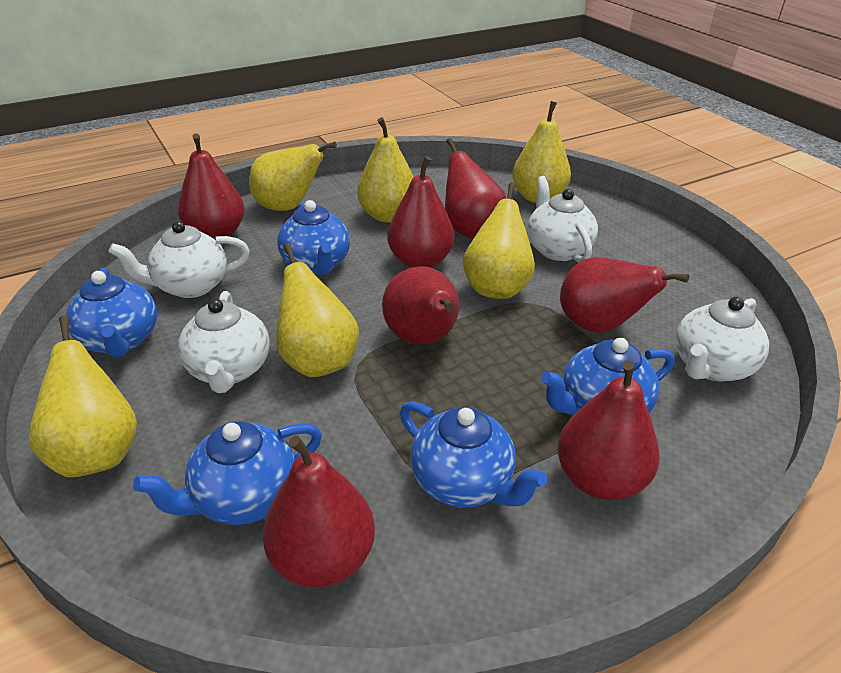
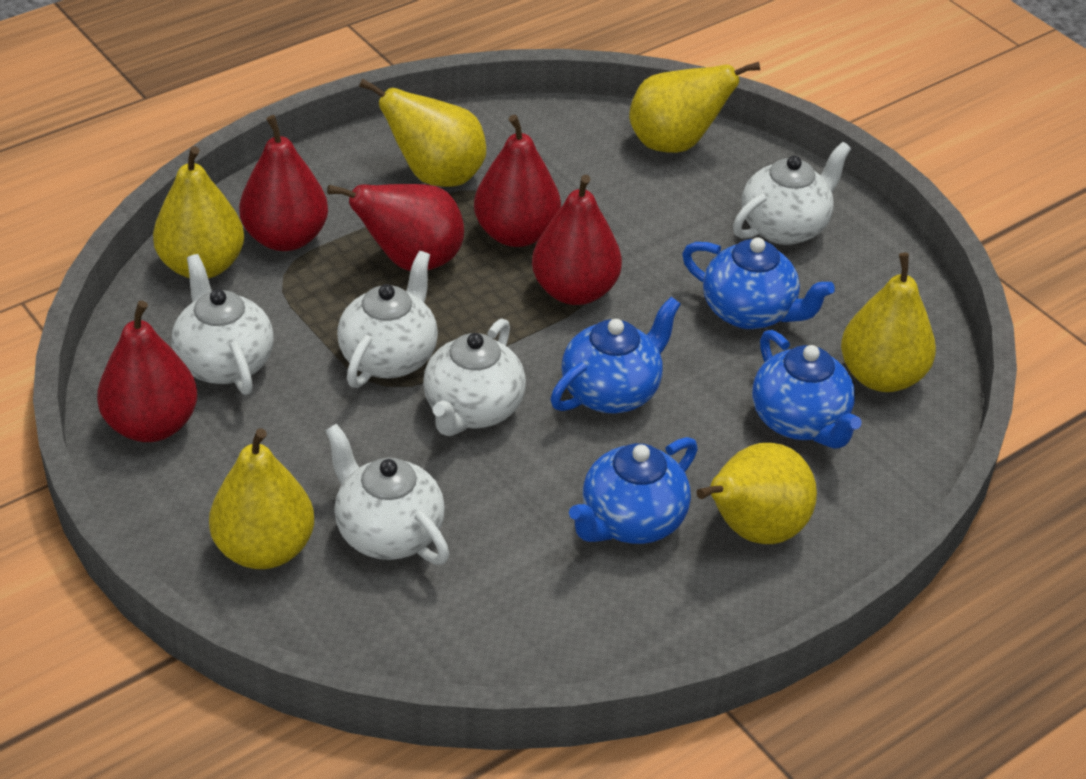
blue teapot: 5 -> 4
red pear: 7 -> 5
white teapot: 4 -> 5

